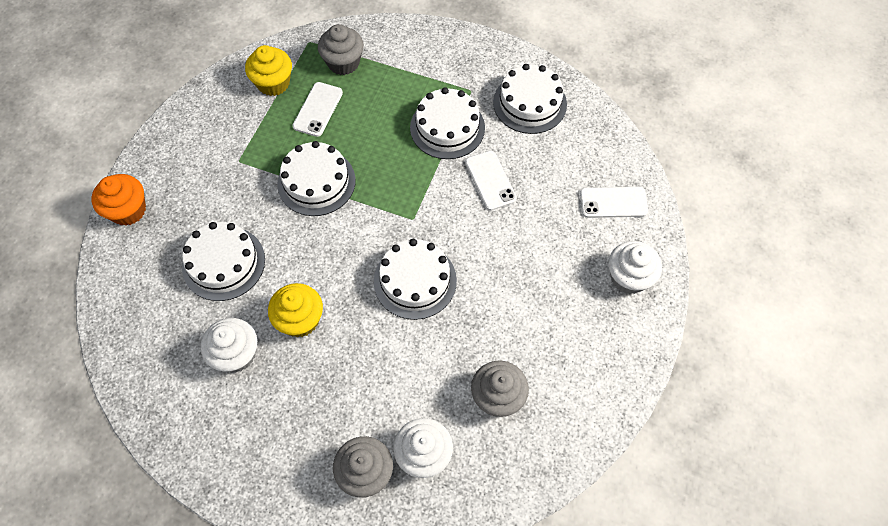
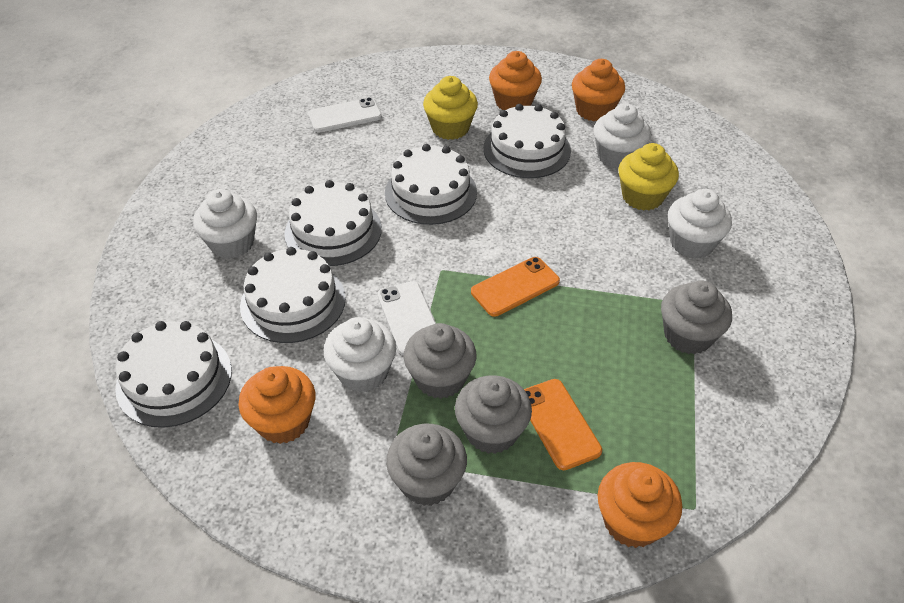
grey cupcake: 3 -> 4
orange cupcake: 1 -> 4
orange phone: 0 -> 2
white cupcake: 3 -> 4
white phone: 3 -> 2

